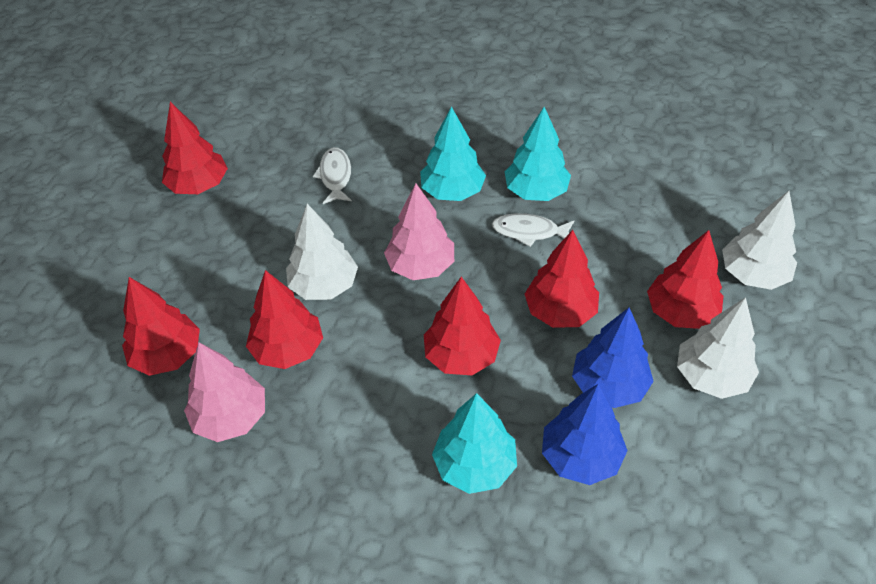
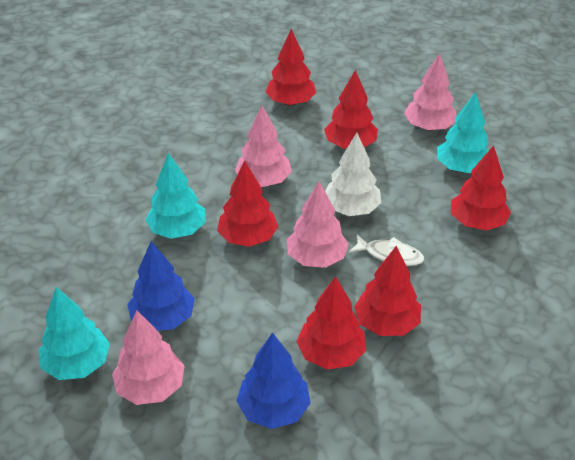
pink tree: 2 -> 4
white fish: 2 -> 1
white tree: 3 -> 1

